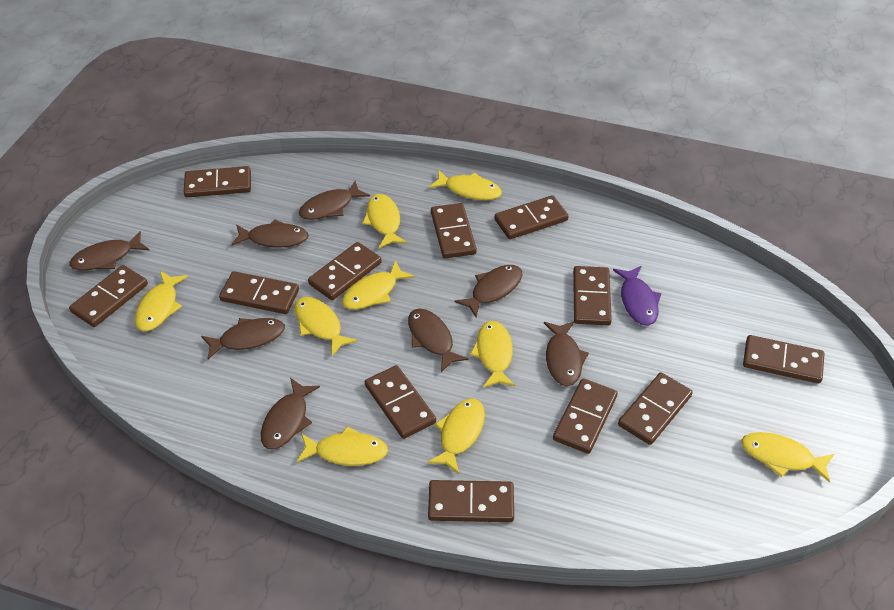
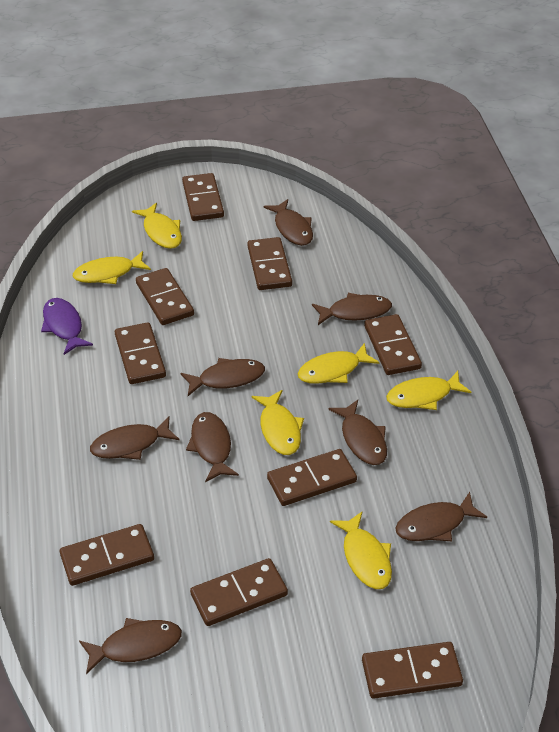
brown domino: 12 -> 9
yellow fish: 9 -> 6

